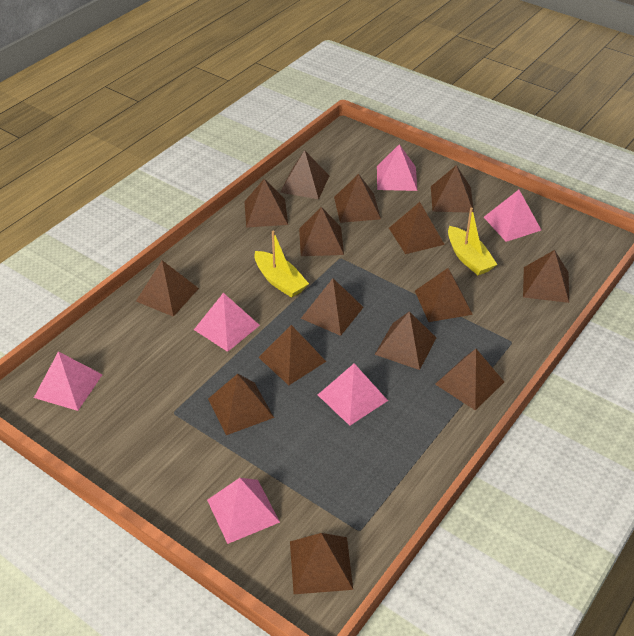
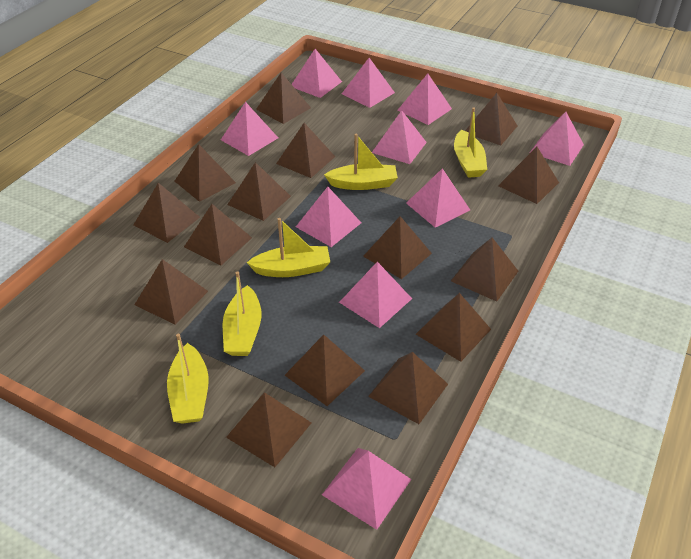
pink pyramid: 6 -> 10
yellow boat: 2 -> 5

